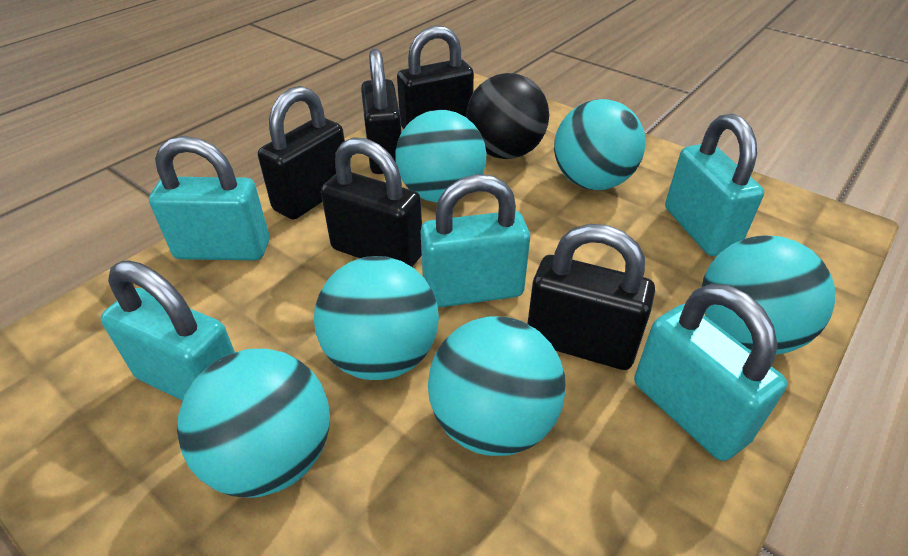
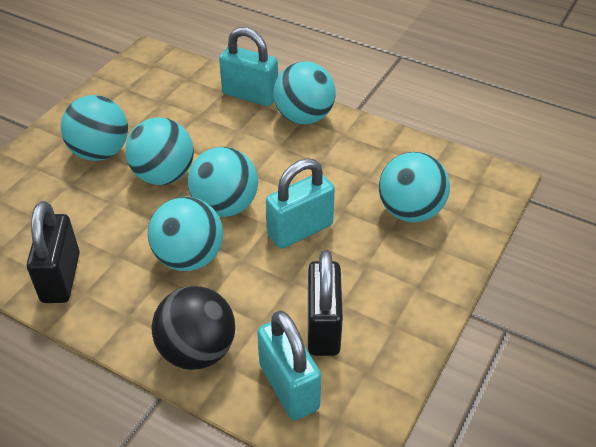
black padlock: 5 -> 2
turquoise padlock: 5 -> 3

